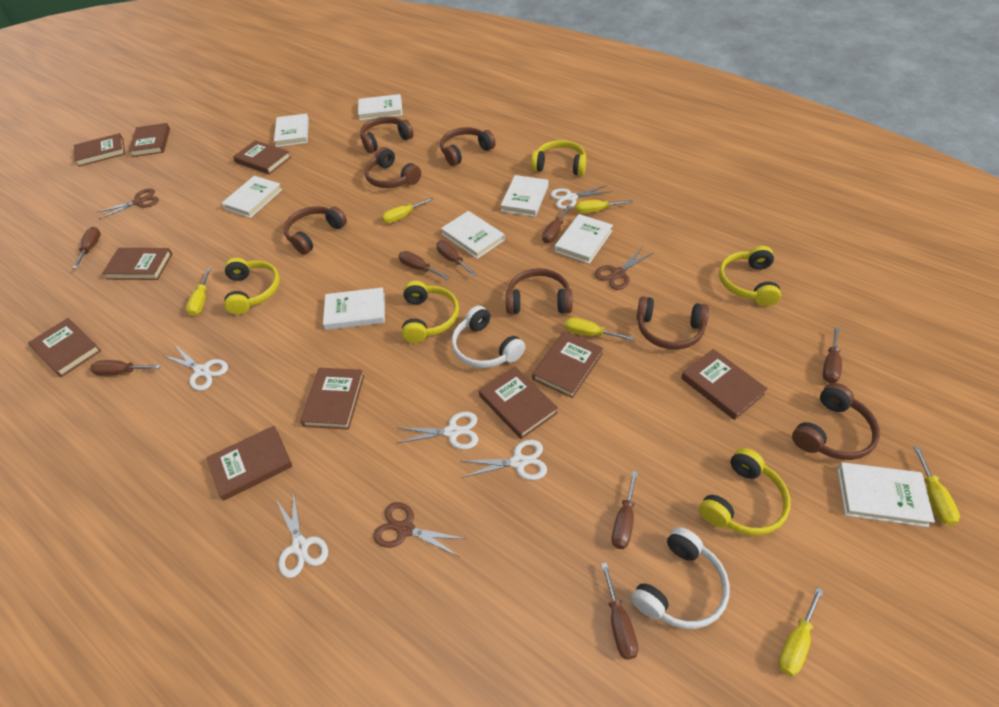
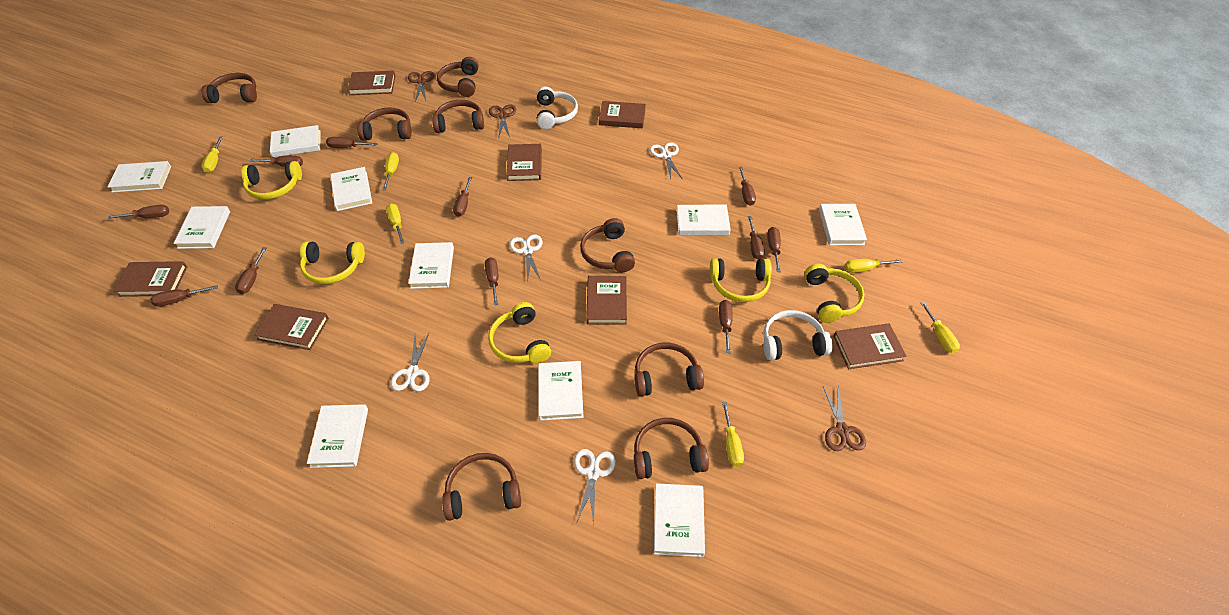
brown book: 10 -> 7
brown headphones: 7 -> 8
brown screwdriver: 8 -> 11
white book: 8 -> 10
white scissors: 5 -> 4

